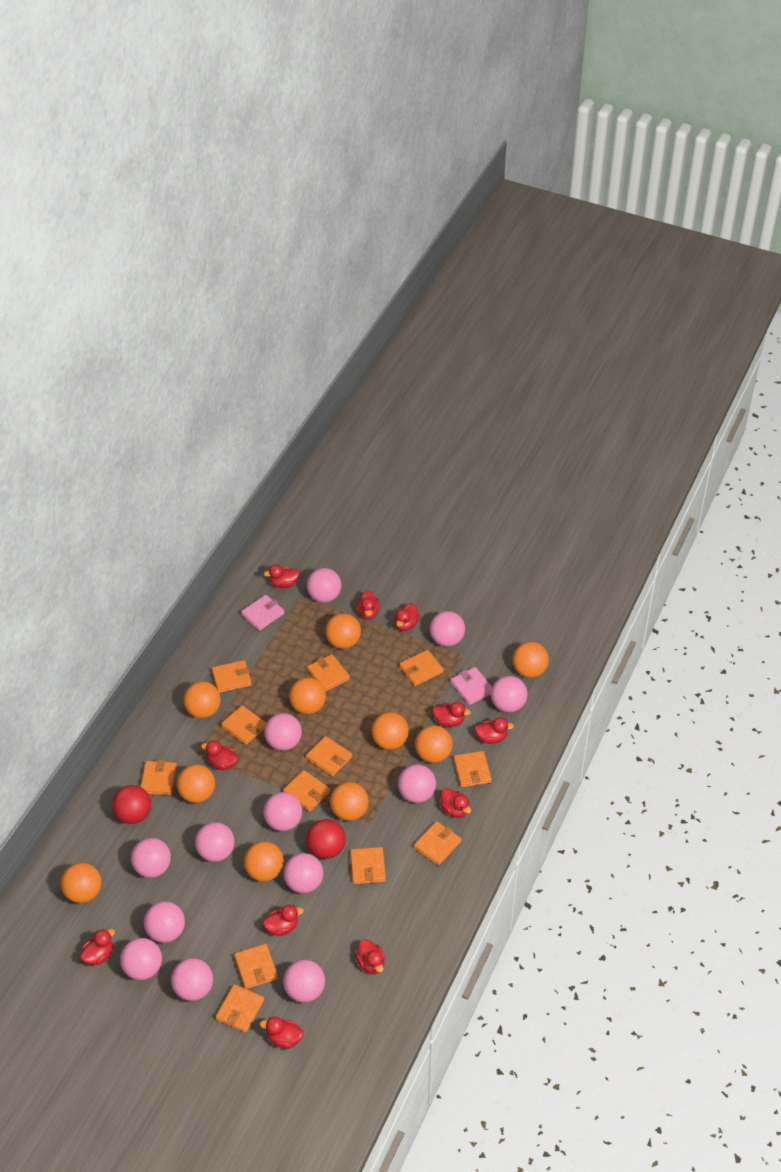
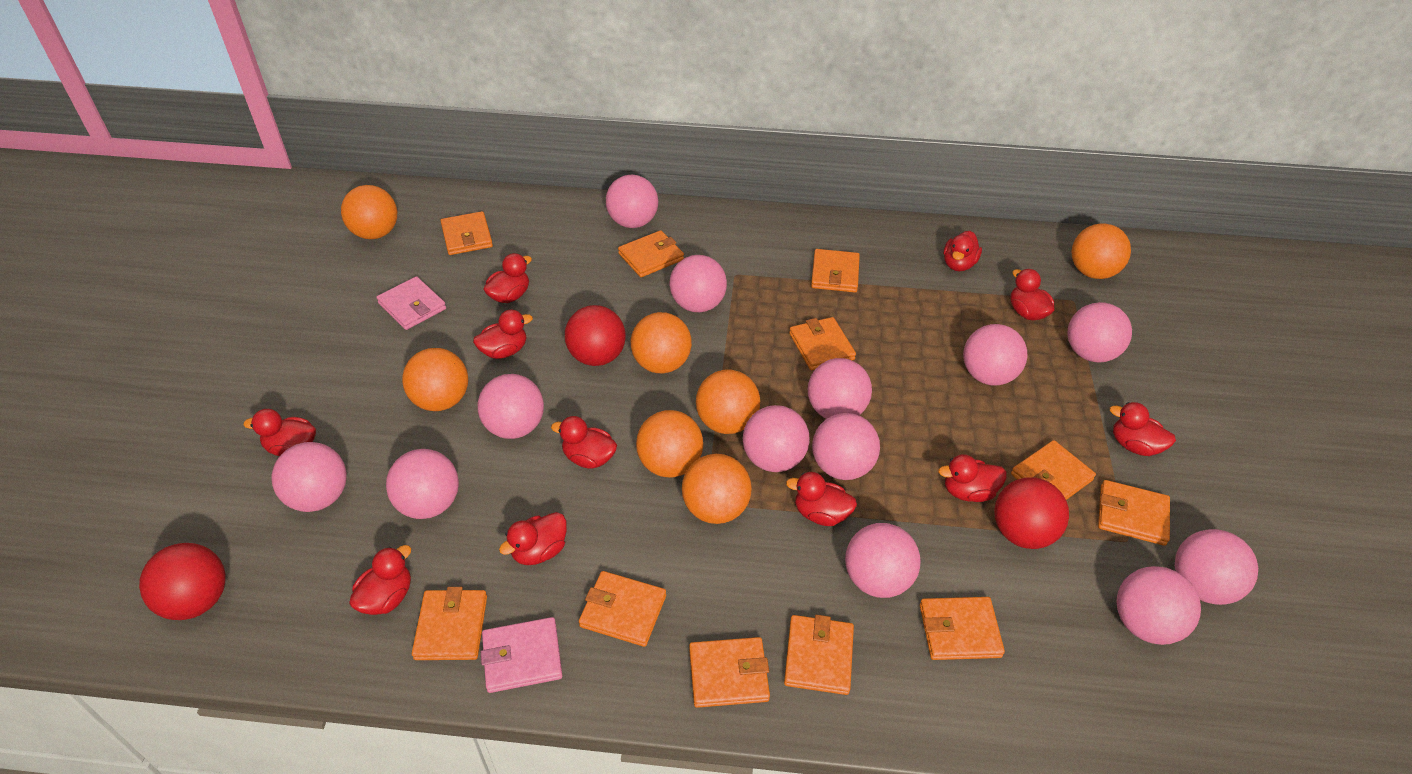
orange ball: 10 -> 7
orange wallet: 12 -> 11
red ball: 2 -> 3

